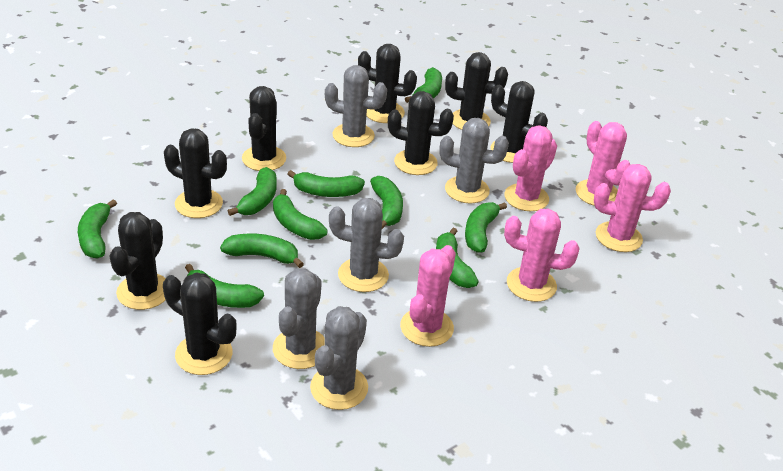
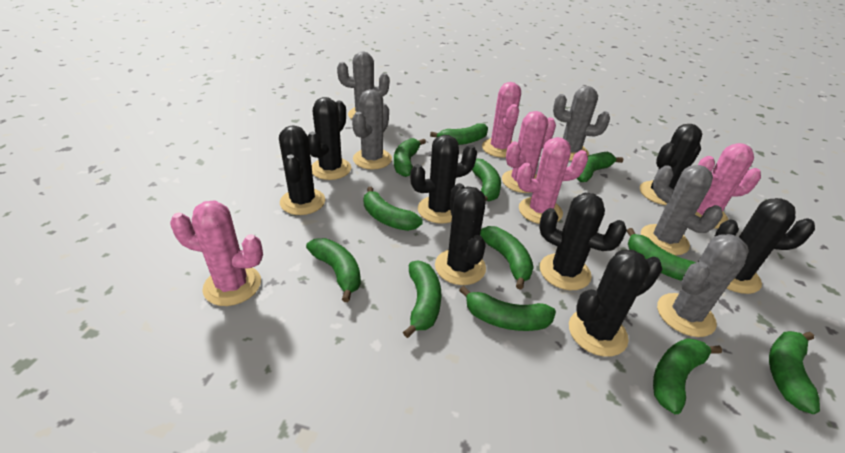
green banana: 10 -> 12

